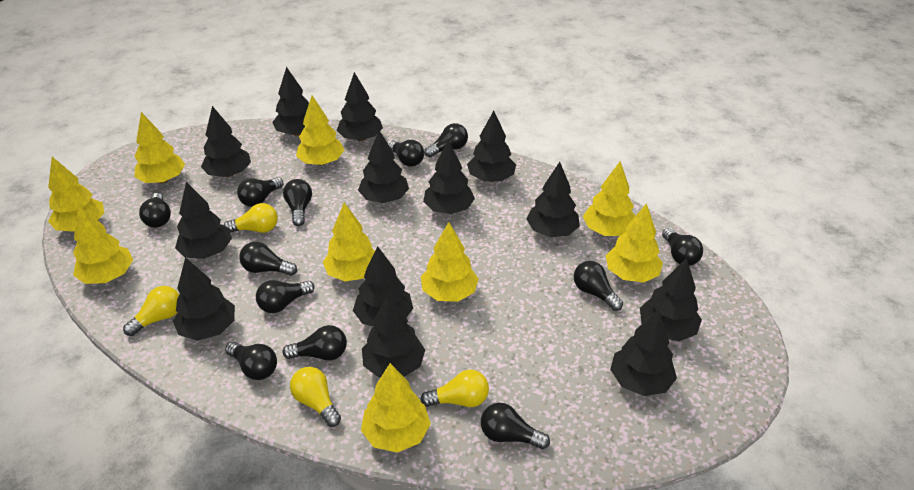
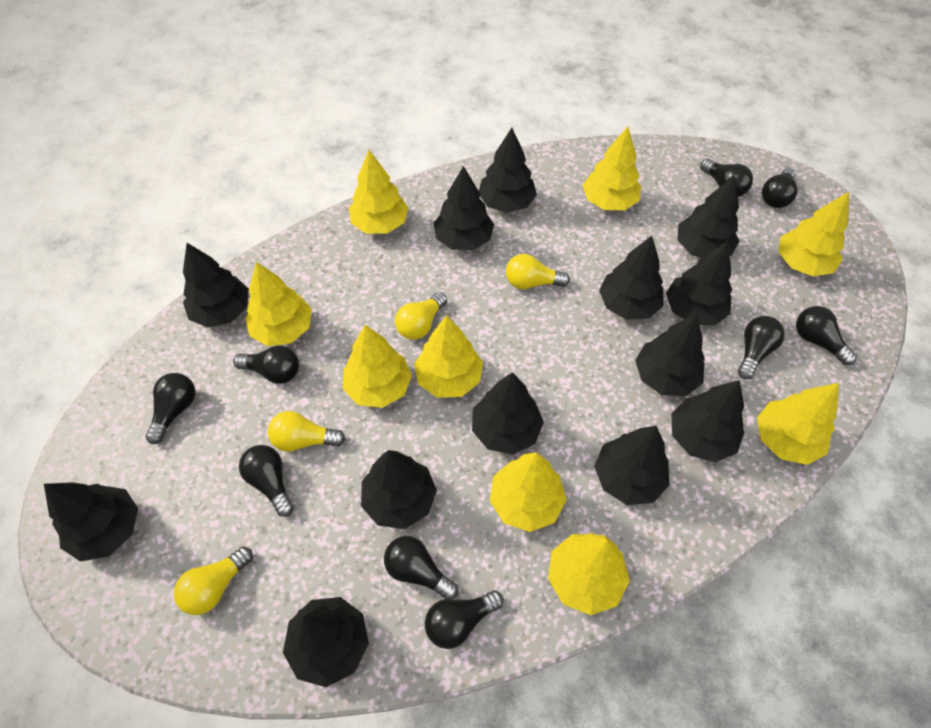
black light bulb: 12 -> 9

